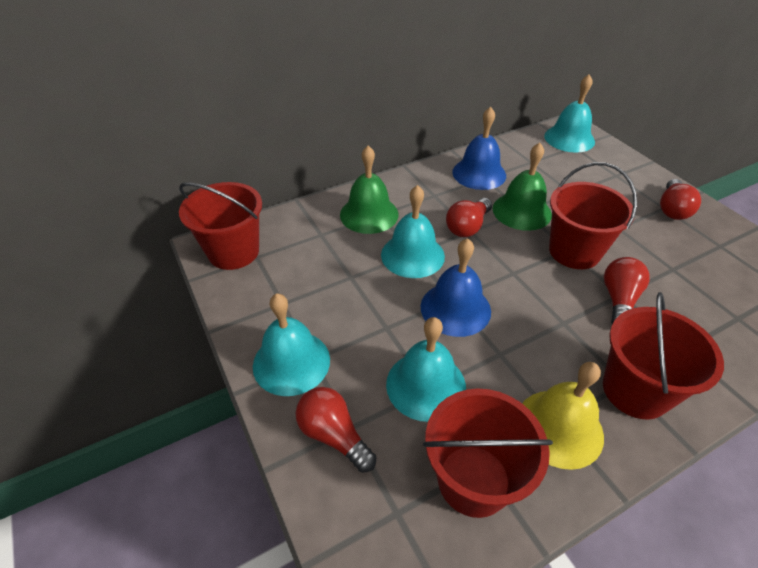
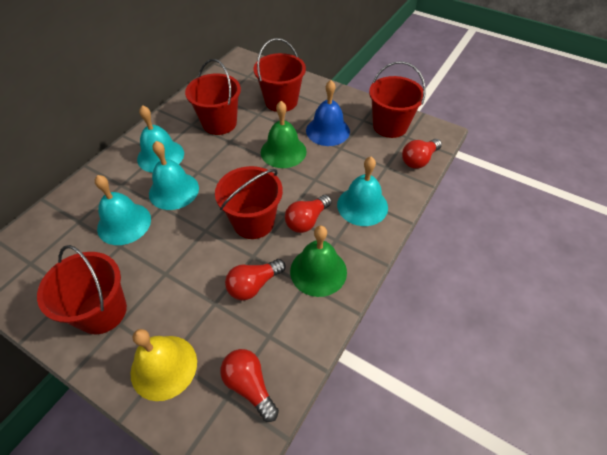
blue bell: 2 -> 1
red bucket: 4 -> 5

